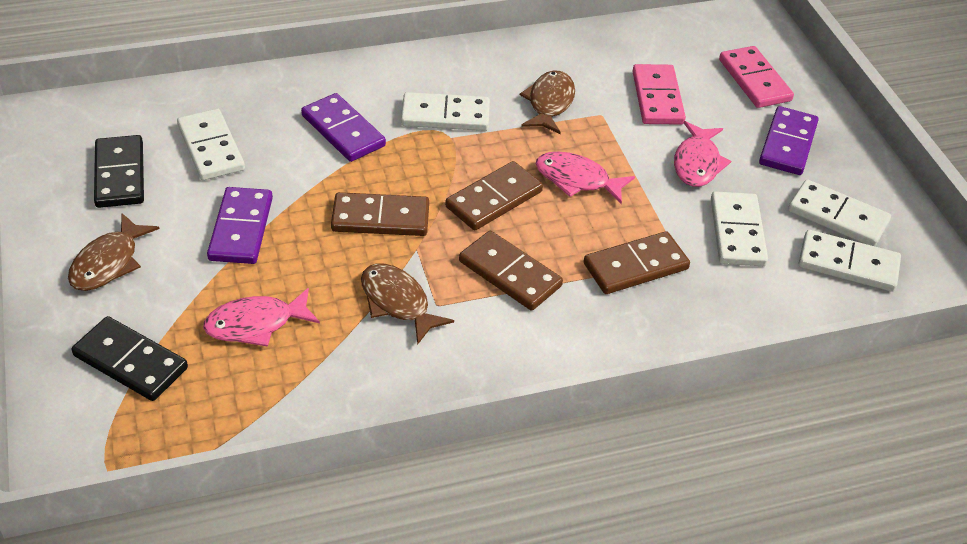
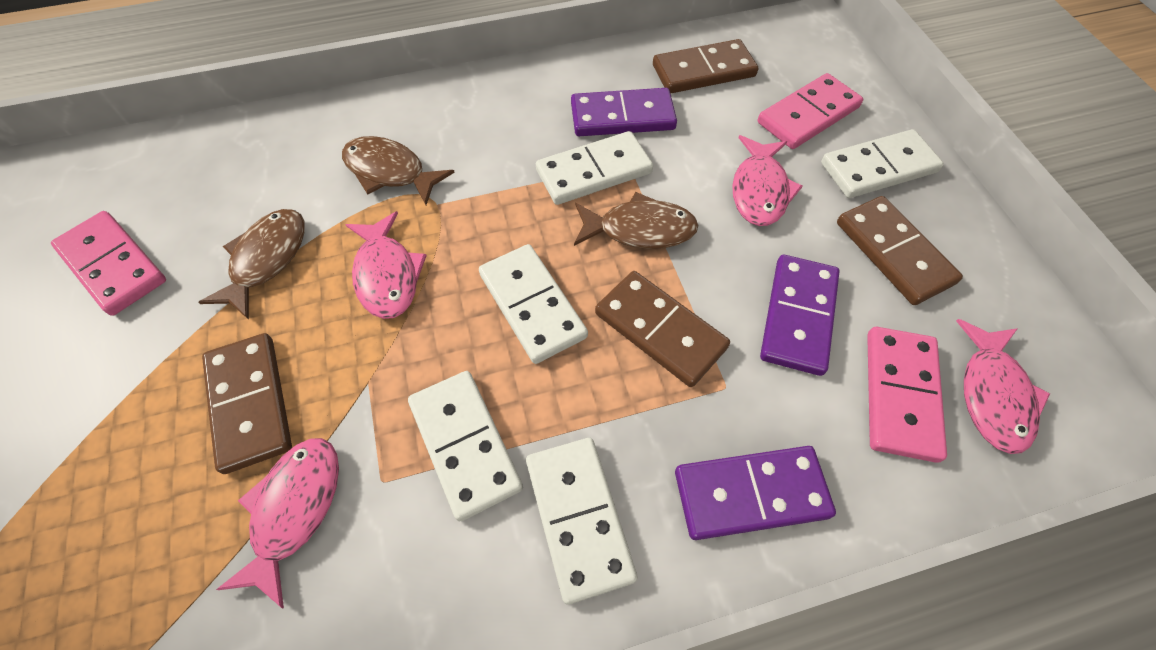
black domino: 2 -> 0
pink domino: 2 -> 3
pink fish: 3 -> 4

